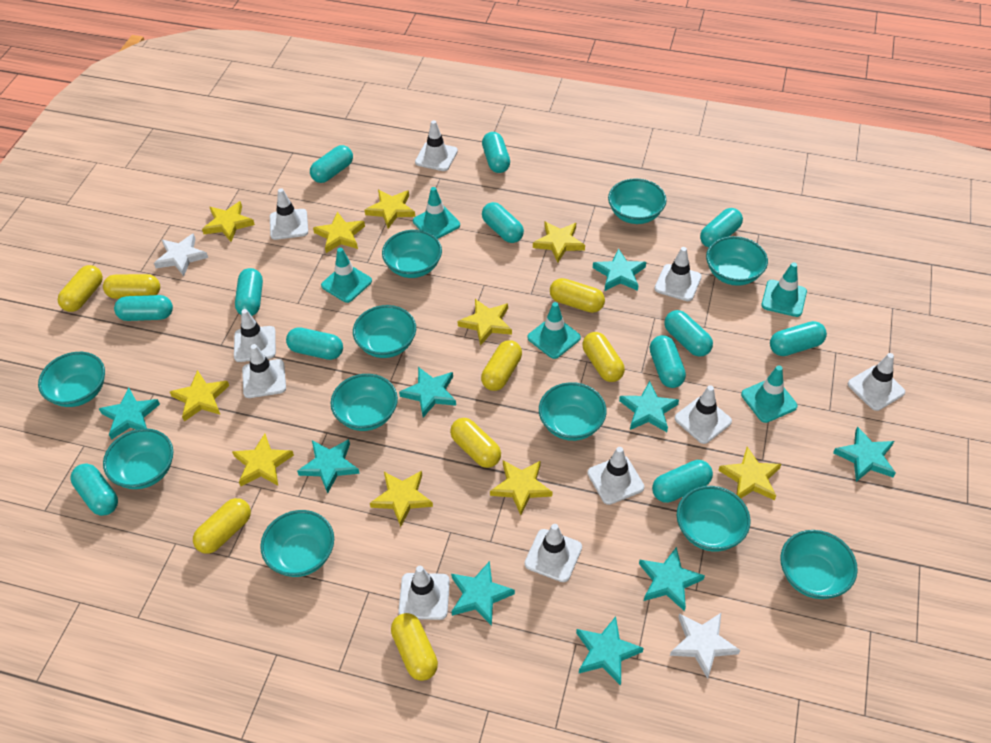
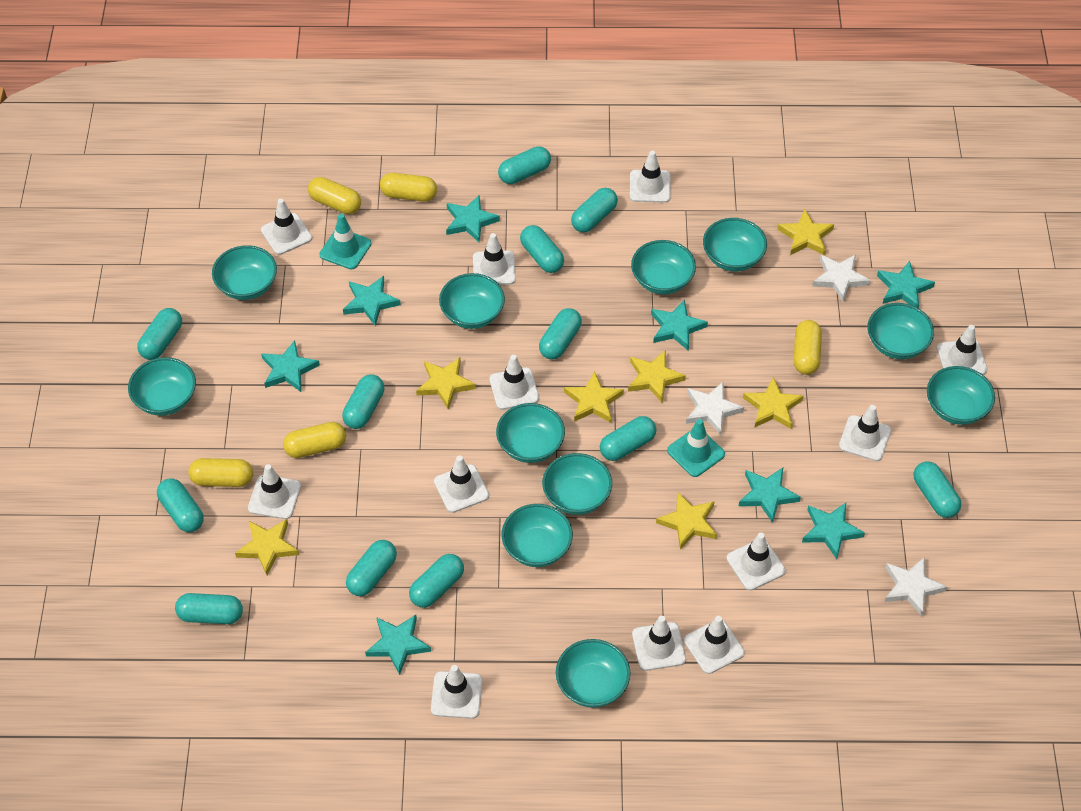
turquoise star: 9 -> 8
turquoise traffic cone: 5 -> 2
white star: 2 -> 3
white traffic cone: 10 -> 12
yellow capsule: 8 -> 5
yellow star: 10 -> 7

